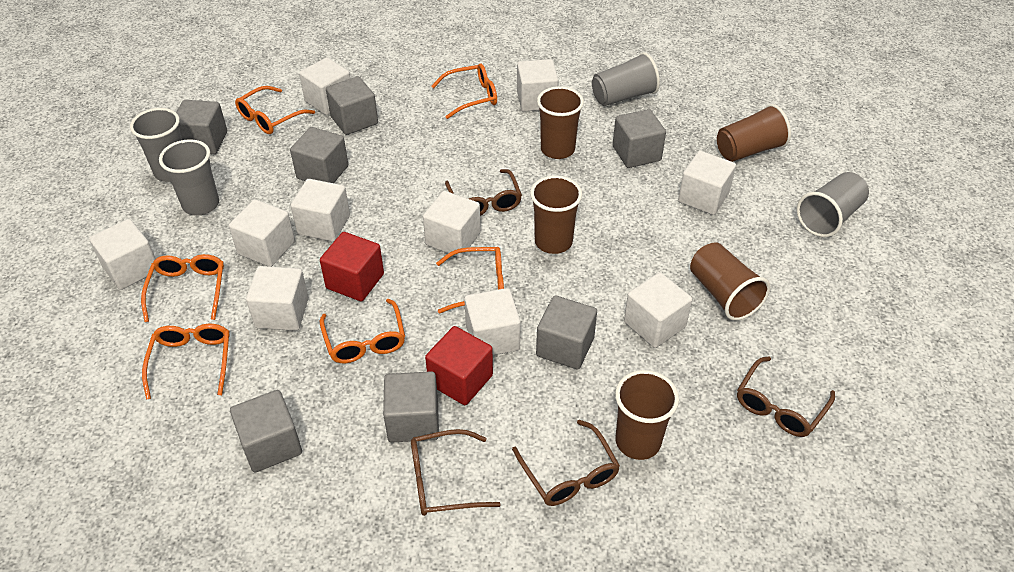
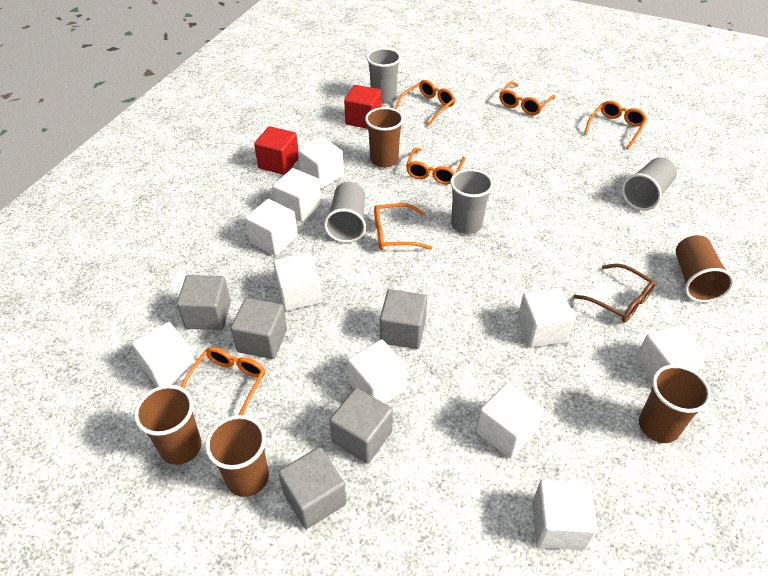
brown glasses: 4 -> 1
grey cube: 7 -> 5

